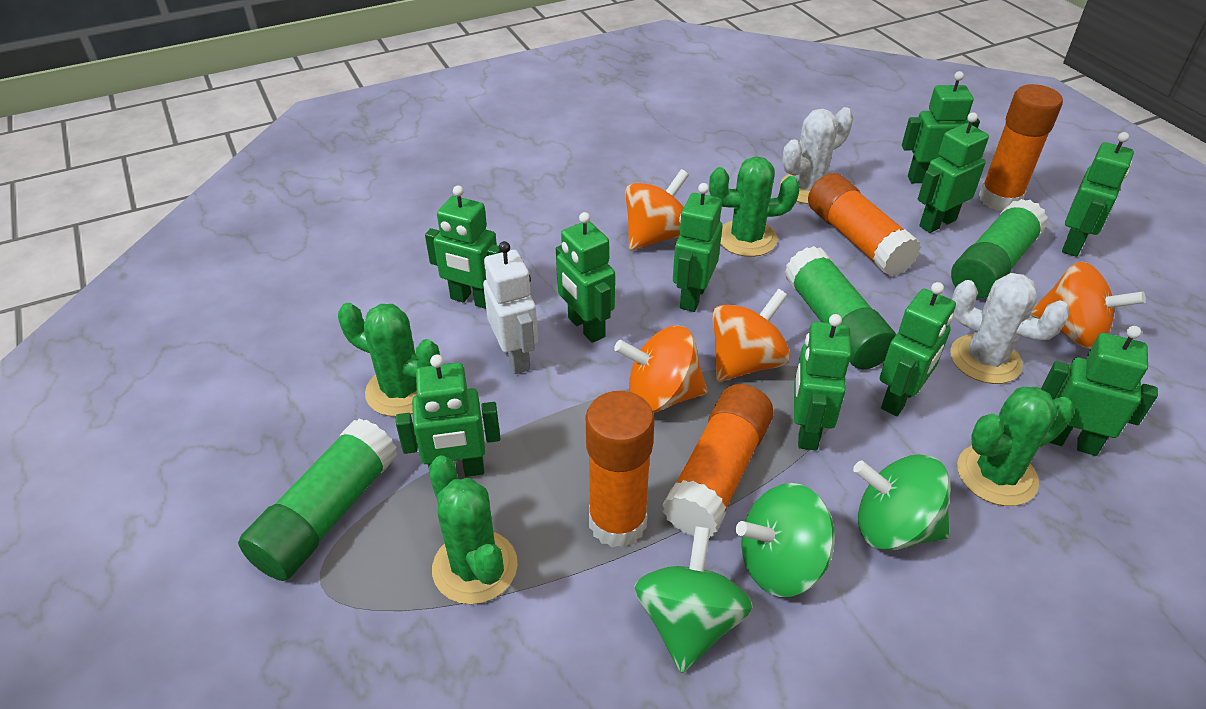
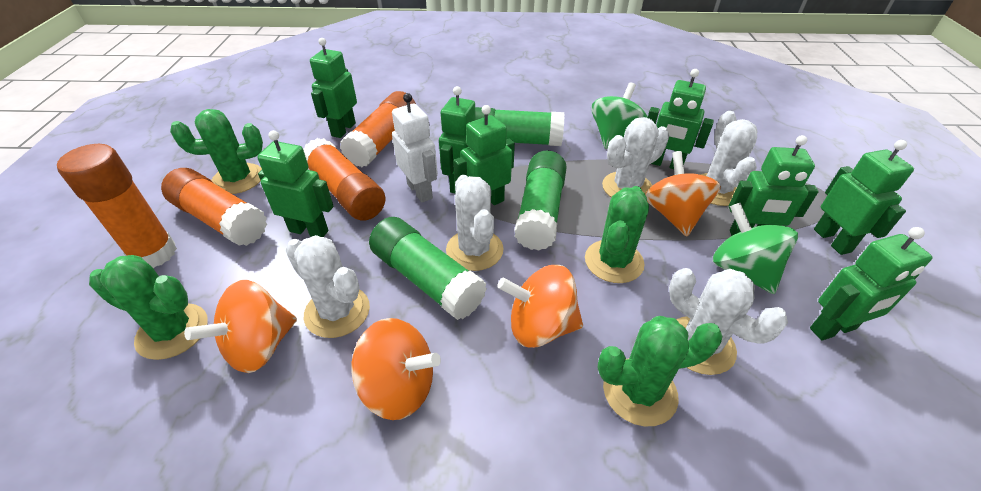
green robot: 10 -> 8
green spinning top: 3 -> 2
white cactus: 2 -> 5

